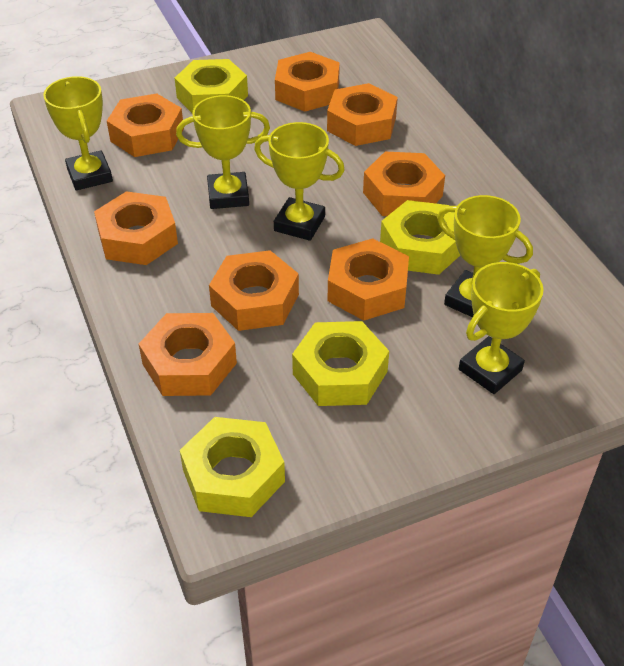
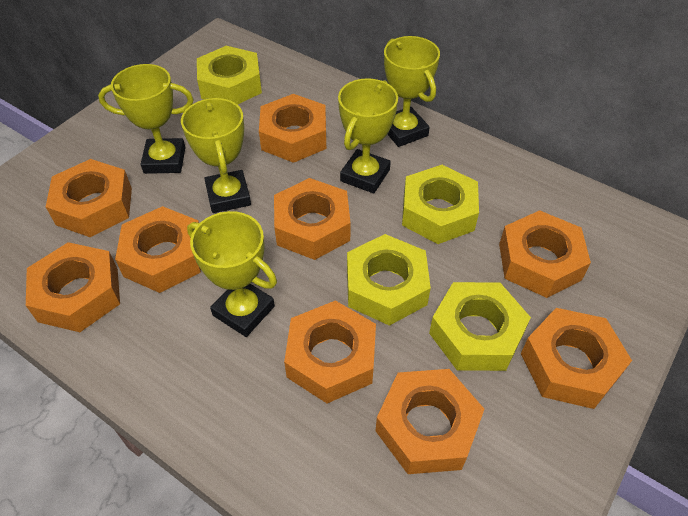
orange nut: 8 -> 9

